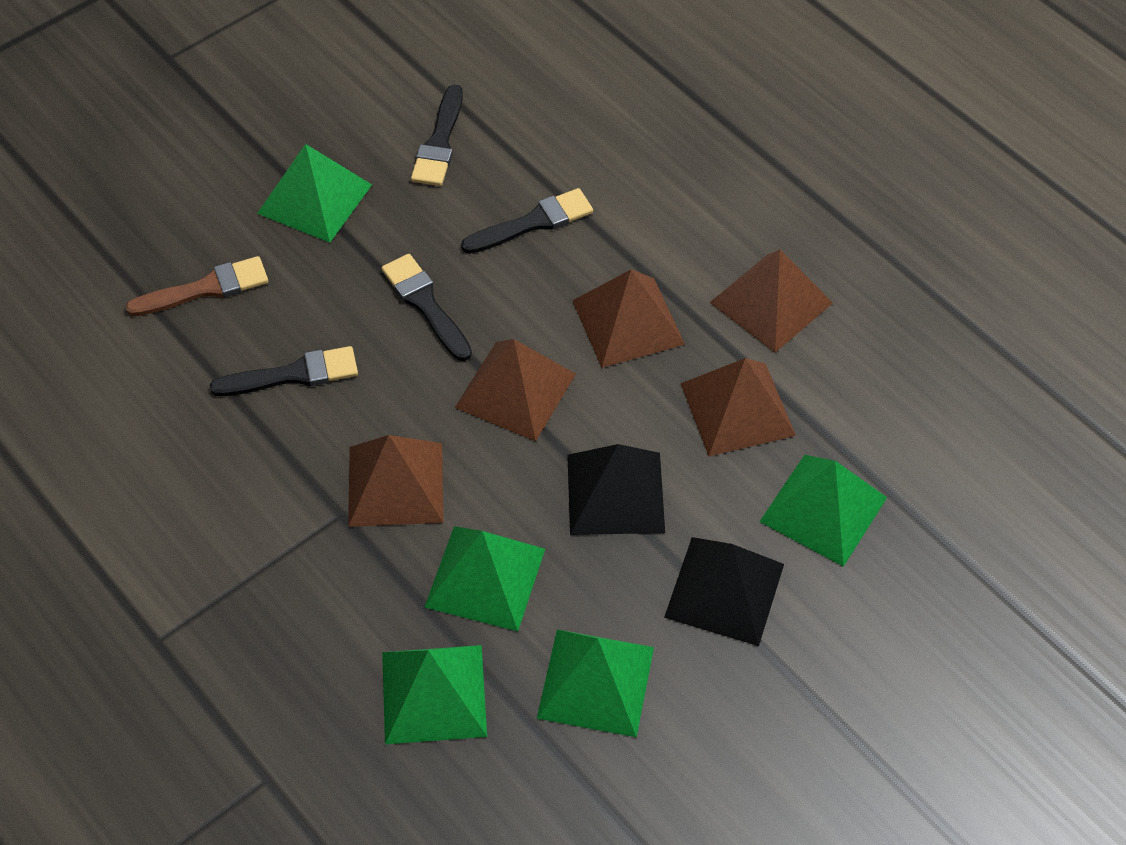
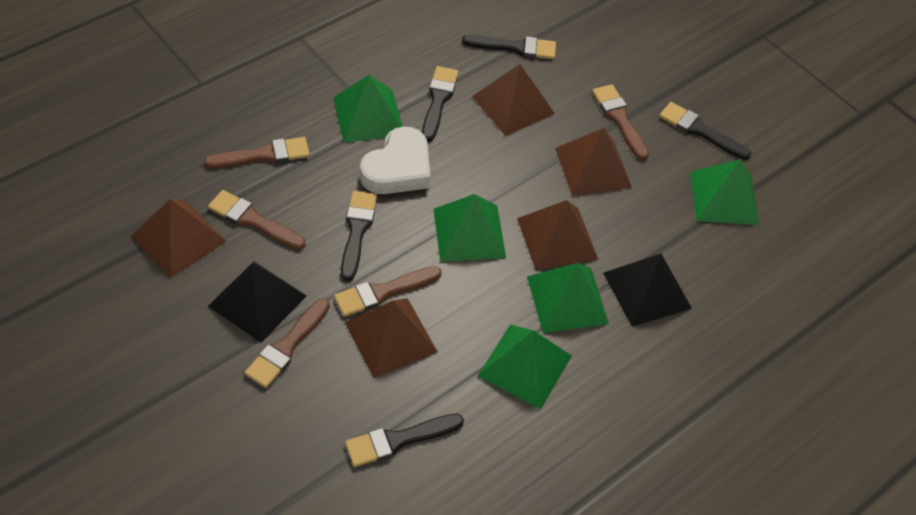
black brush: 4 -> 5
brown brush: 1 -> 5
white heart: 0 -> 1

